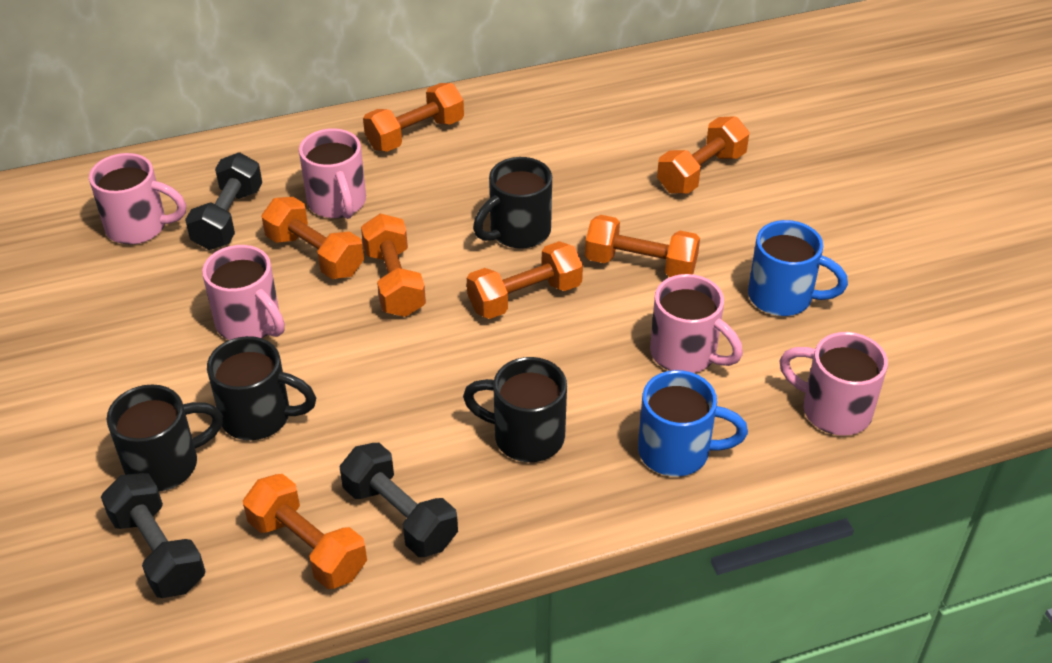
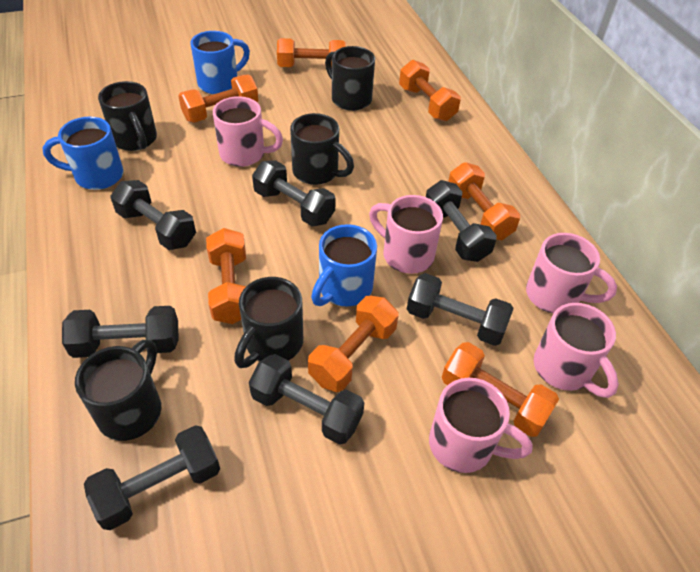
black dumbbell: 3 -> 7
black mug: 4 -> 5
blue mug: 2 -> 3

